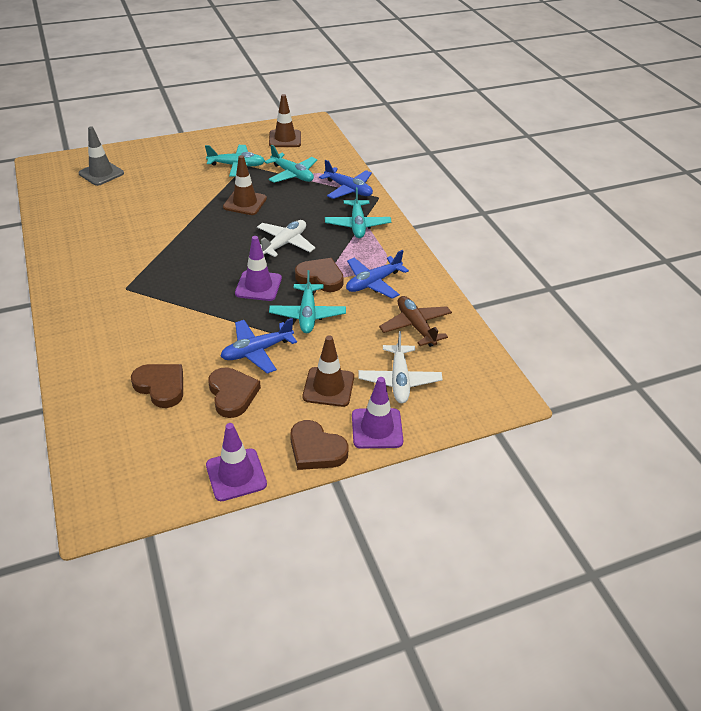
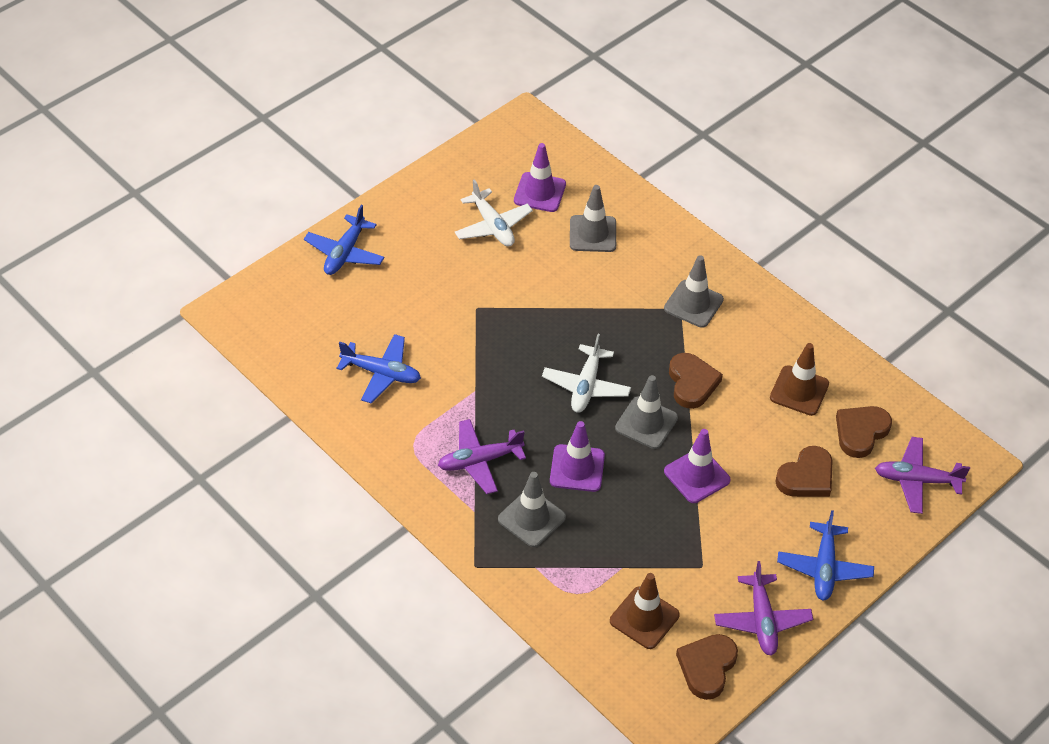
brown plane: 1 -> 0
brown traffic cone: 3 -> 2
grey traffic cone: 1 -> 4
purple plane: 0 -> 3
turquoise plane: 4 -> 0

